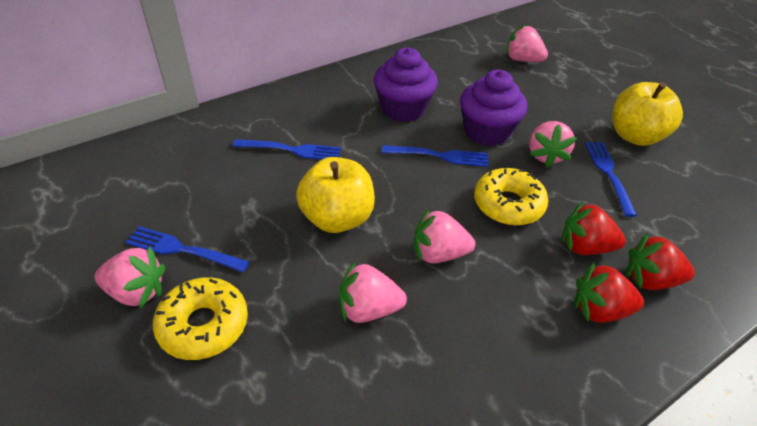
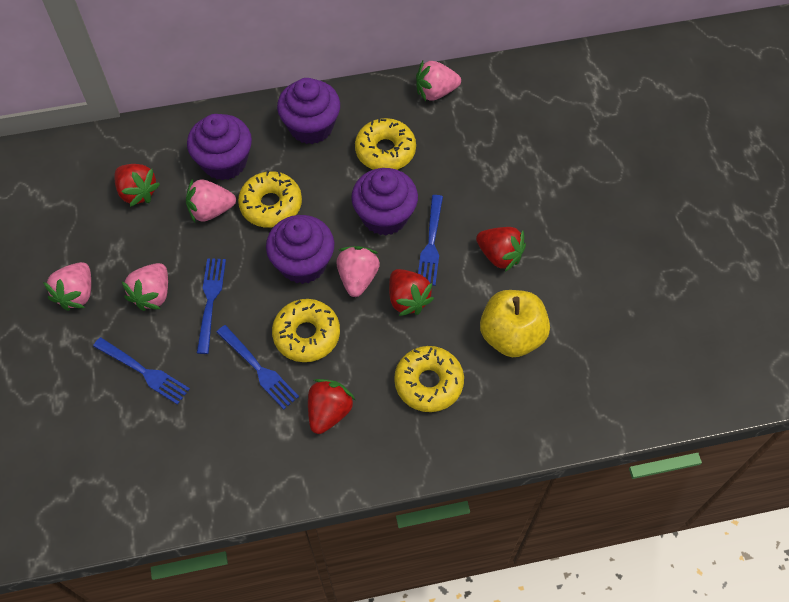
purple cupcake: 2 -> 4
red strawberry: 3 -> 4
yellow apple: 2 -> 1
yellow donut: 2 -> 4

